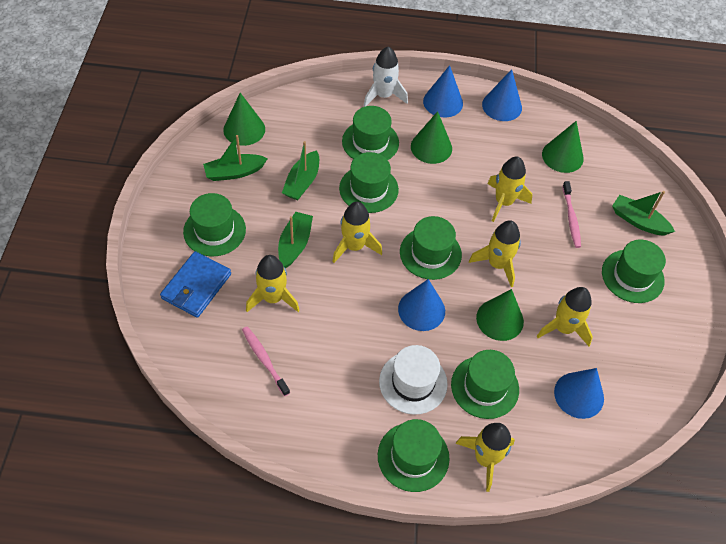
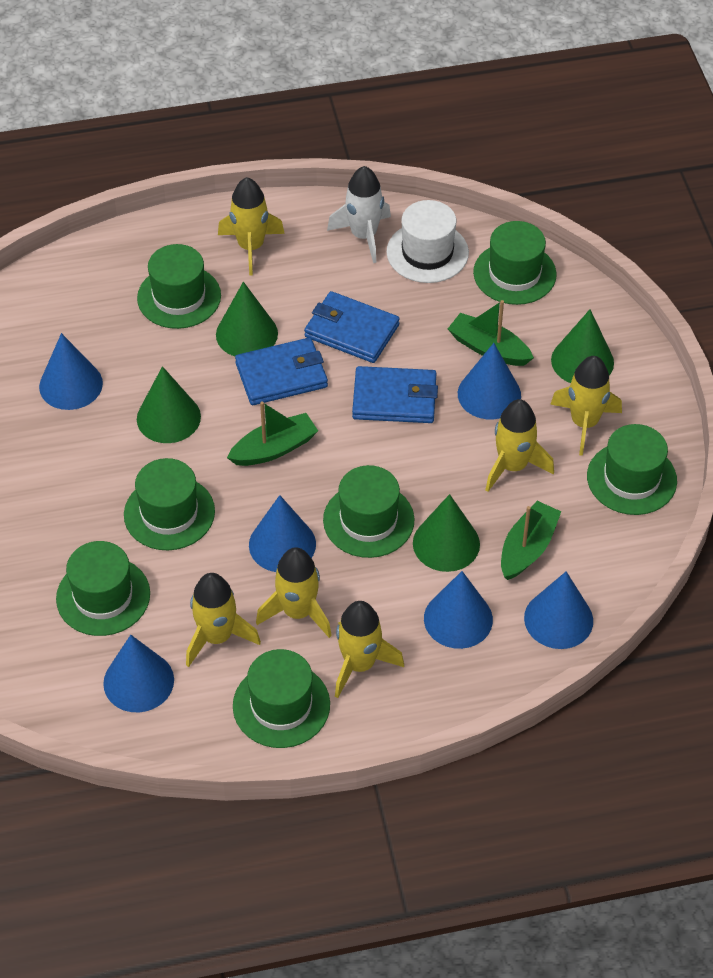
blue cone: 4 -> 6
blue wallet: 1 -> 3
green boat: 4 -> 3
pink toothbrush: 2 -> 0

